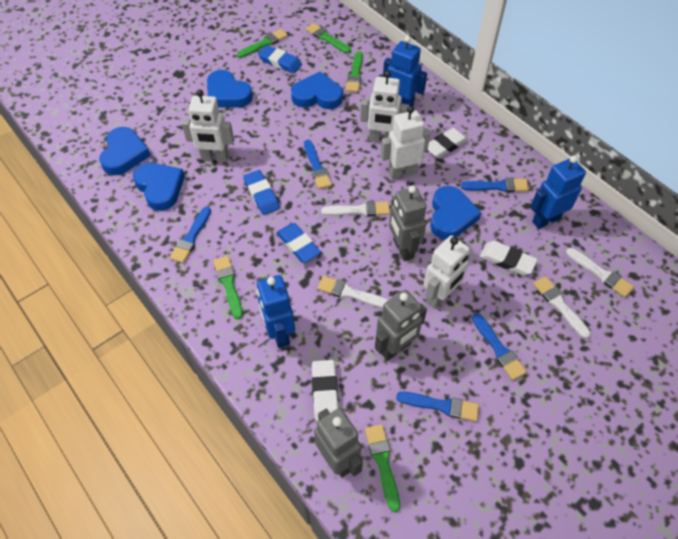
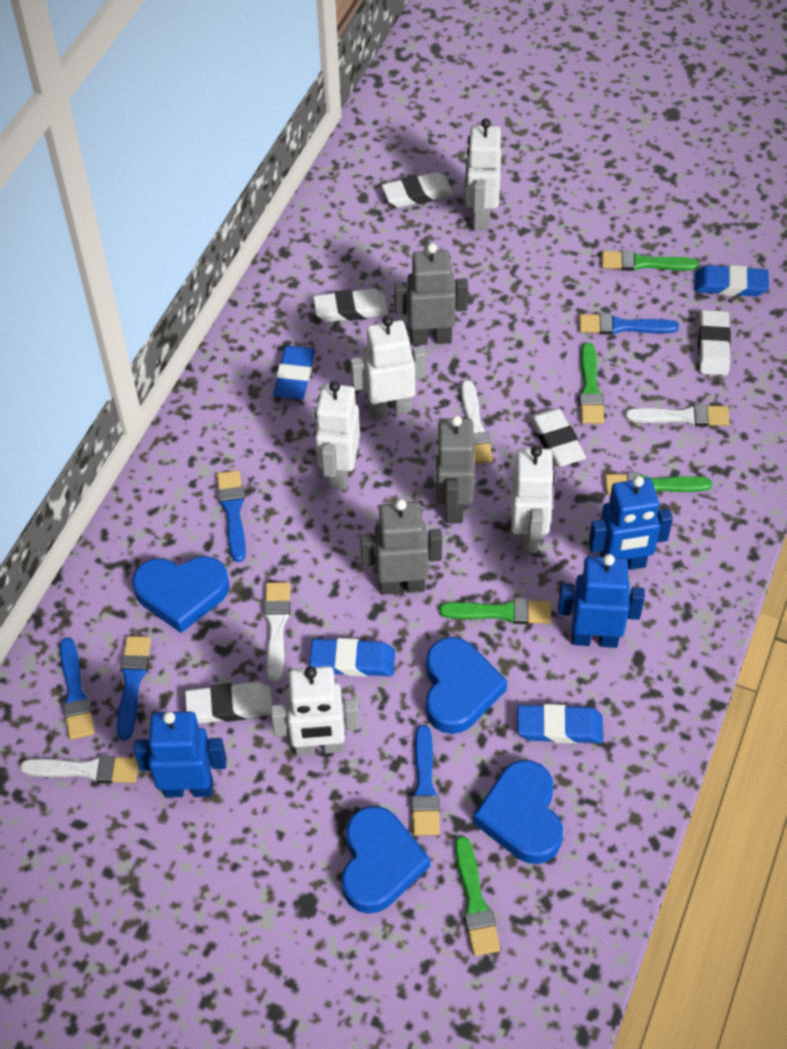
blue eraser: 3 -> 4
blue heart: 5 -> 4
white eraser: 3 -> 5
white robot: 4 -> 5

